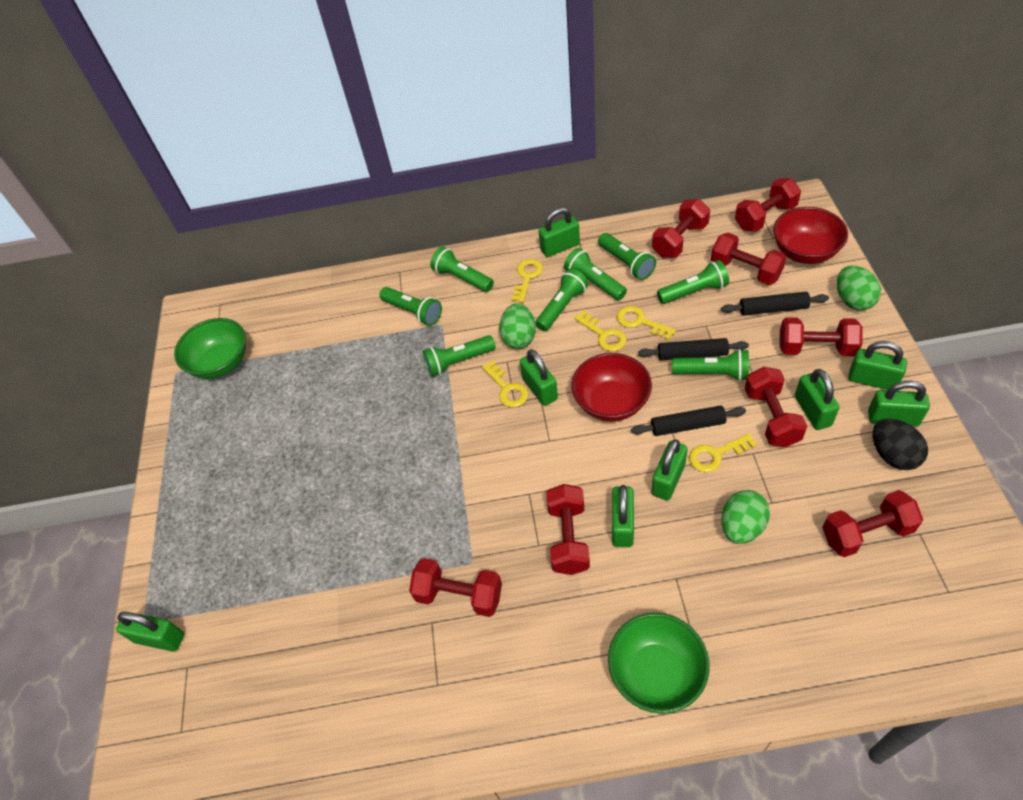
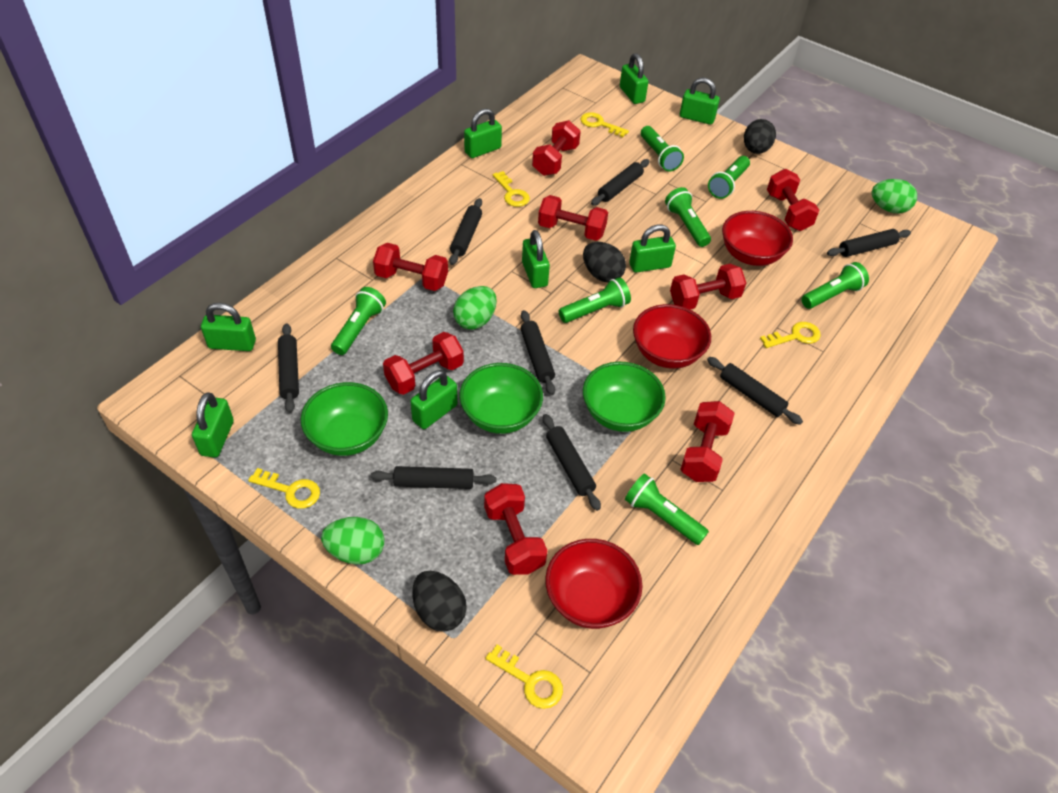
black egg: 1 -> 3
black rolling pin: 3 -> 8
green bowl: 2 -> 3
green flashlight: 8 -> 7
red bowl: 2 -> 3

